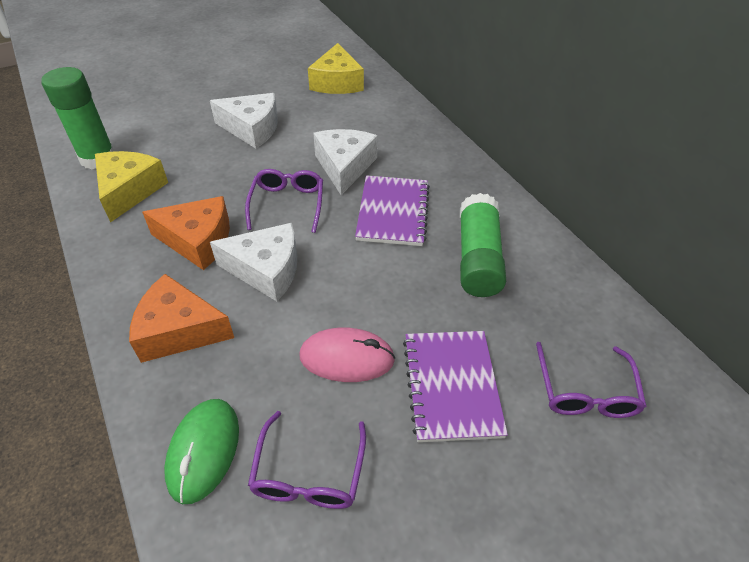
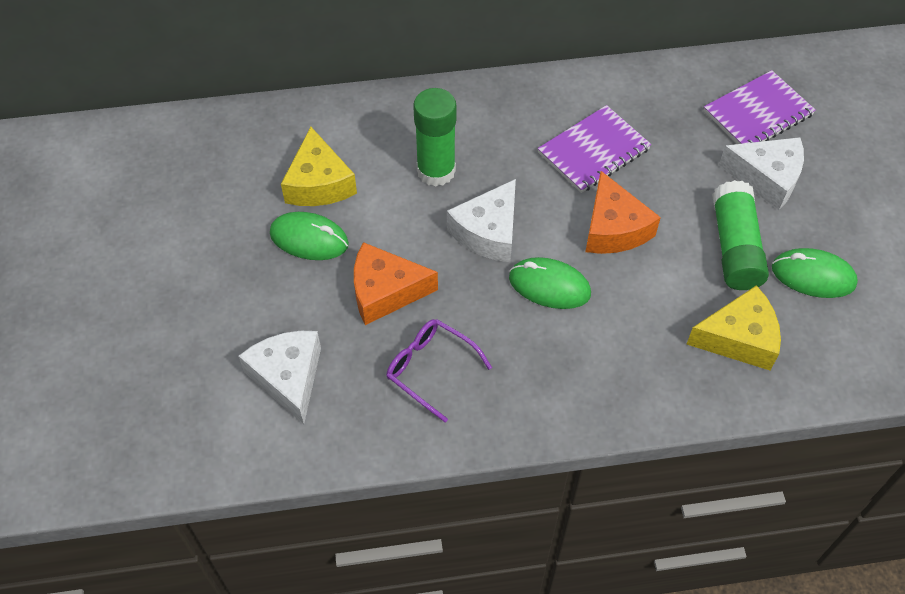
green mouse: 1 -> 3
pink mouse: 1 -> 0
purple glasses: 3 -> 1

